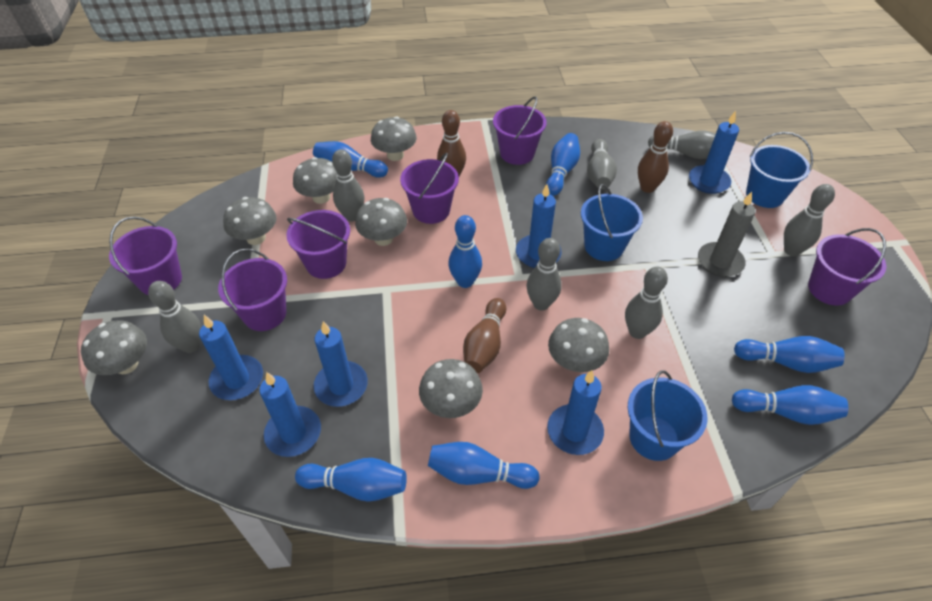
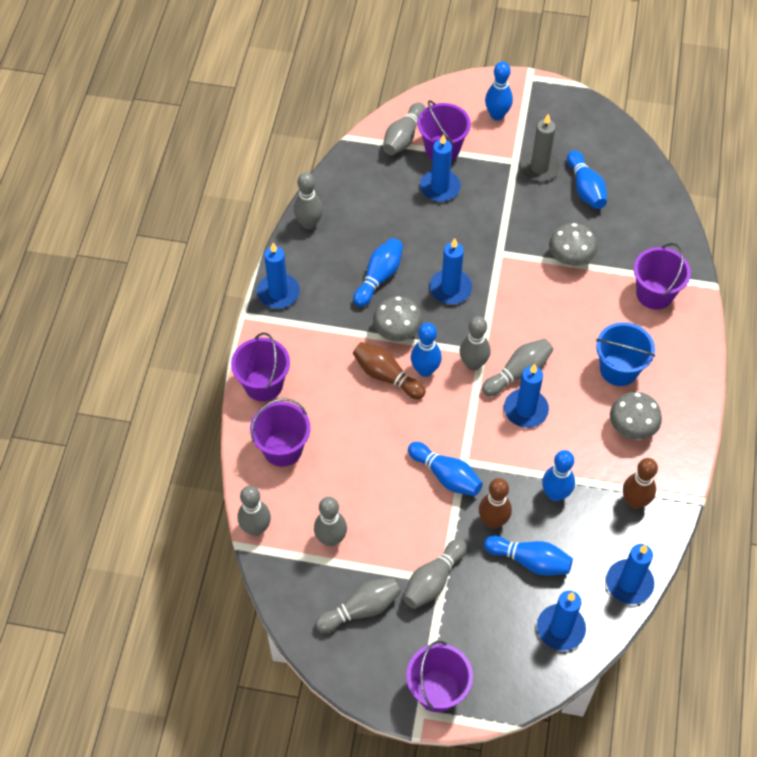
blue bucket: 3 -> 1
grey bowling pin: 7 -> 8
grey mushroom: 7 -> 3
purple bucket: 6 -> 5

